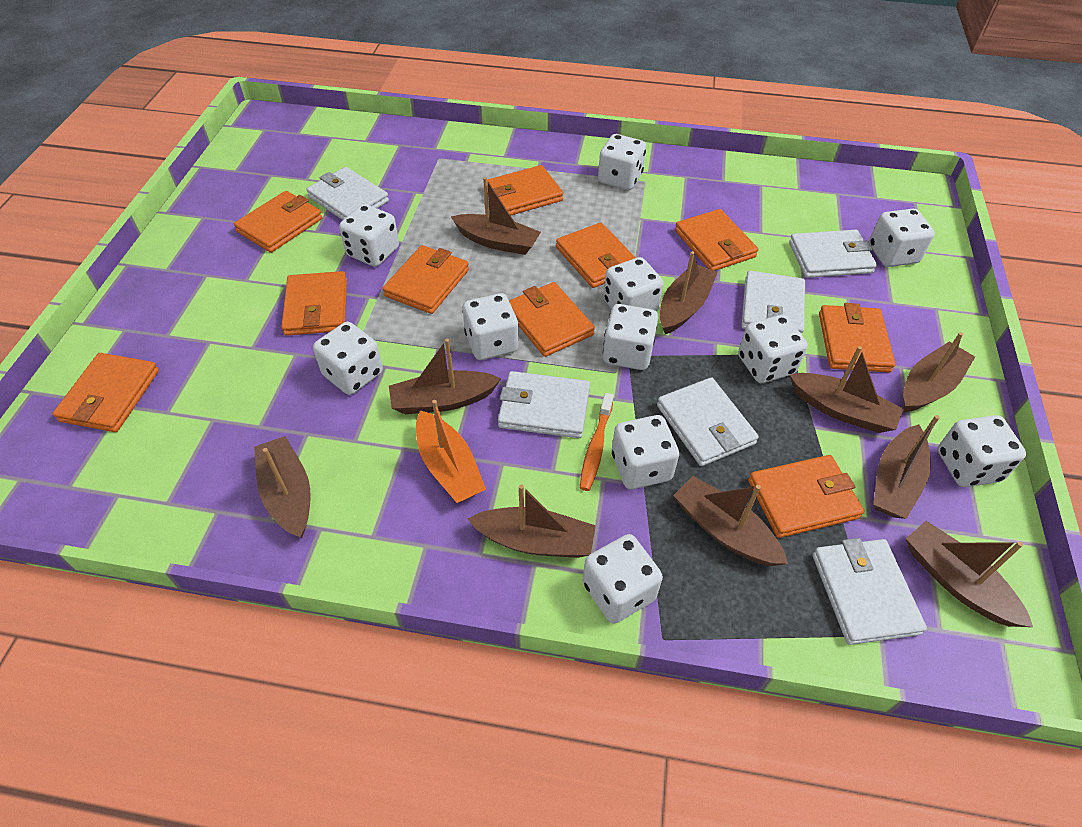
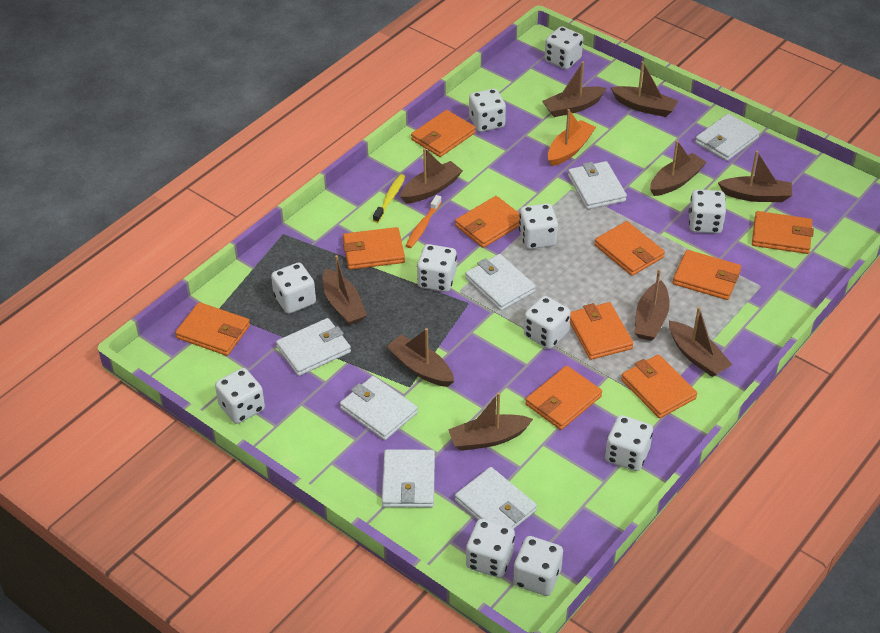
white wallet: 6 -> 7
yellow toothbrush: 0 -> 1

